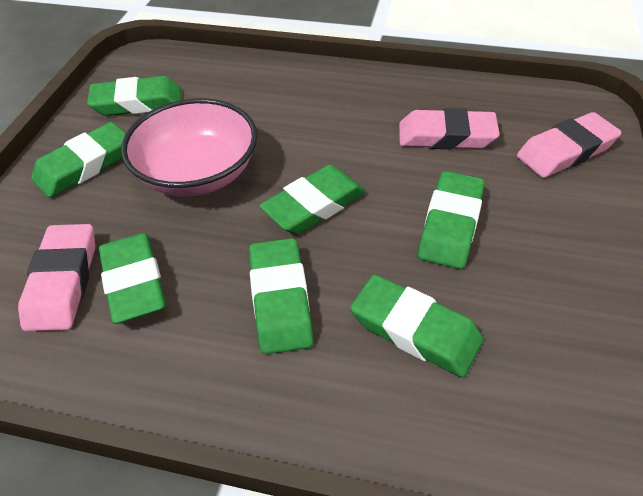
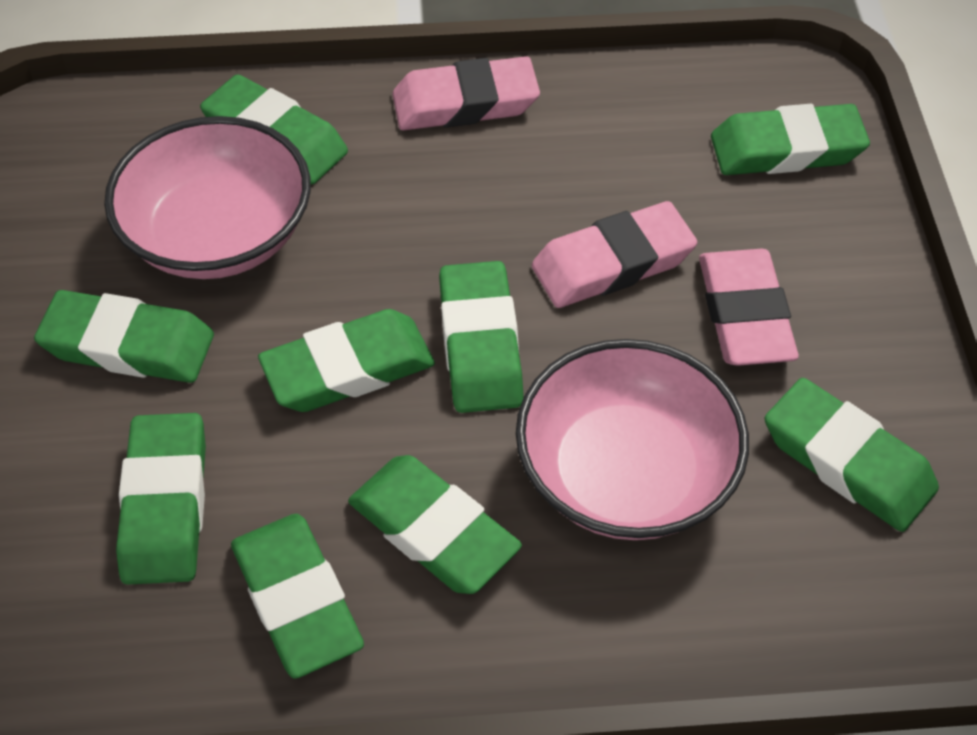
green eraser: 7 -> 9
pink bowl: 1 -> 2

